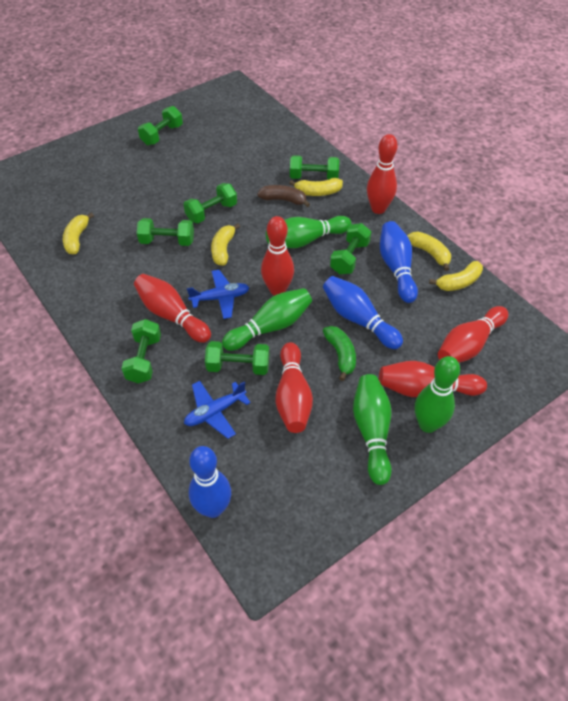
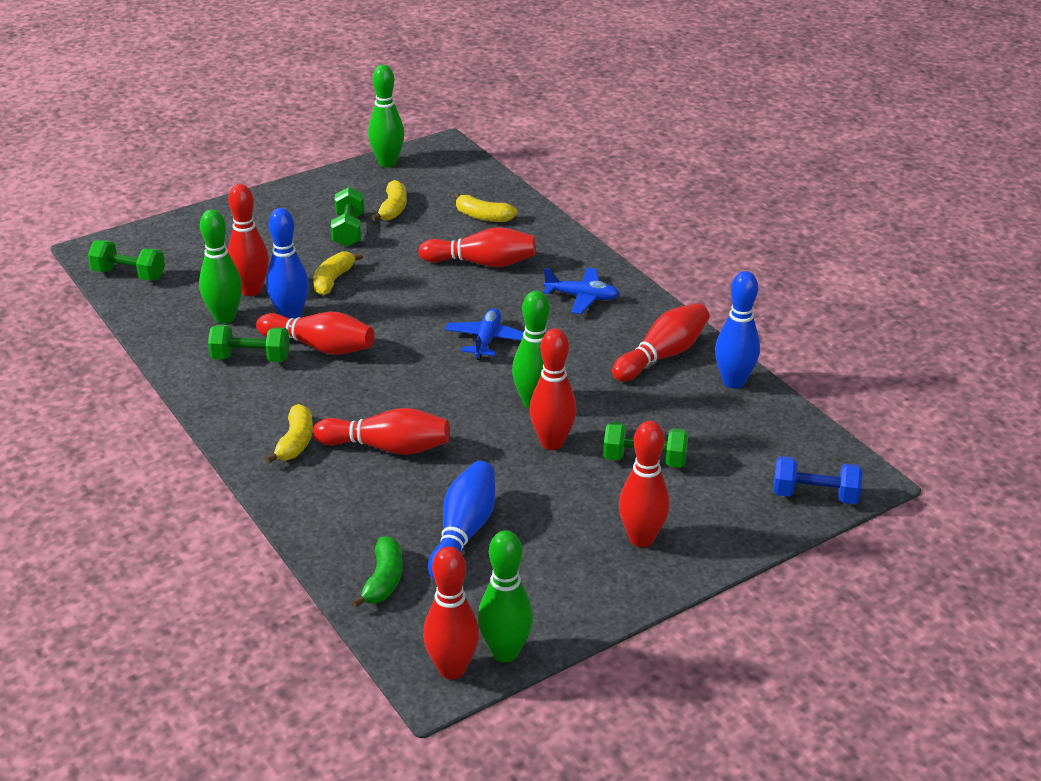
blue dumbbell: 0 -> 1
brown banana: 1 -> 0
green dumbbell: 7 -> 4
red bowling pin: 6 -> 8
yellow banana: 5 -> 4

